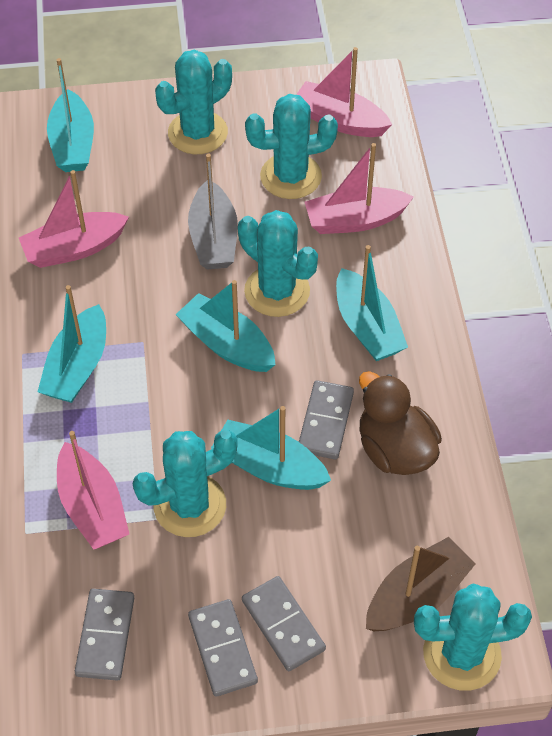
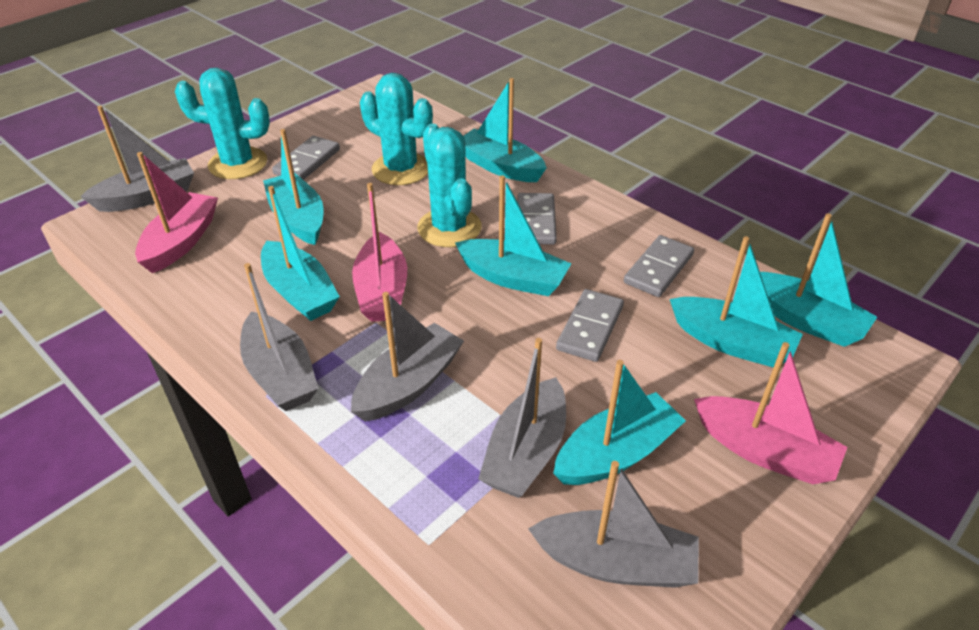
brown boat: 1 -> 0
brown duck: 1 -> 0
grey boat: 1 -> 5
pink boat: 4 -> 3
turquoise boat: 5 -> 7
turquoise cactus: 5 -> 3

